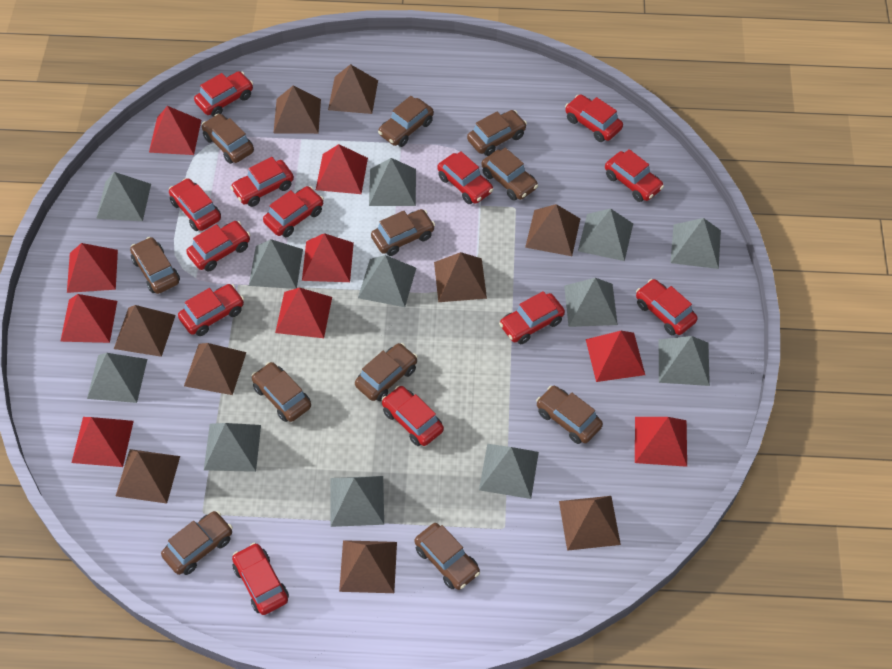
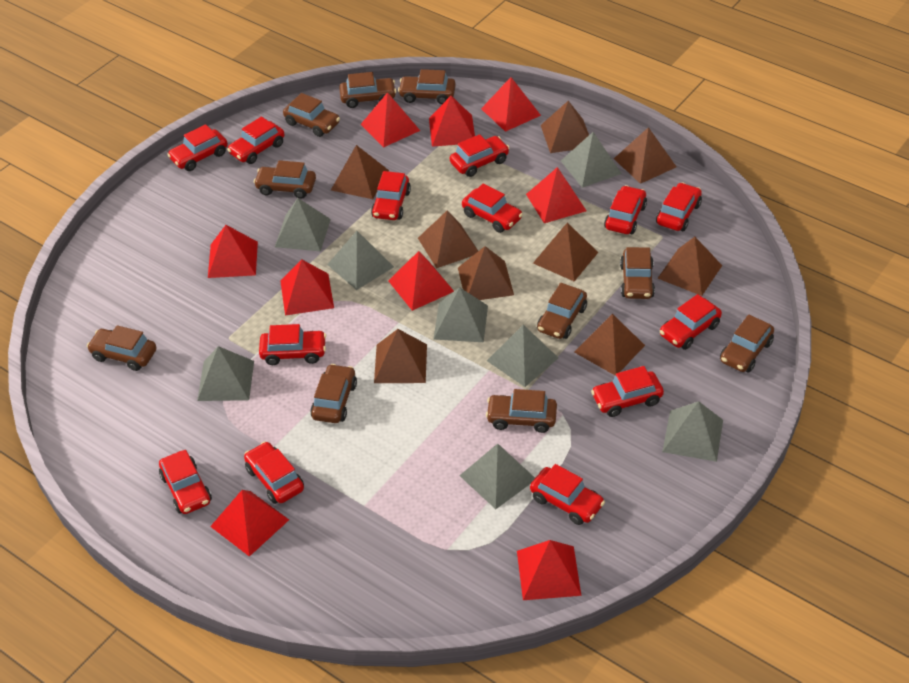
brown car: 11 -> 10
grey pyramid: 12 -> 8

